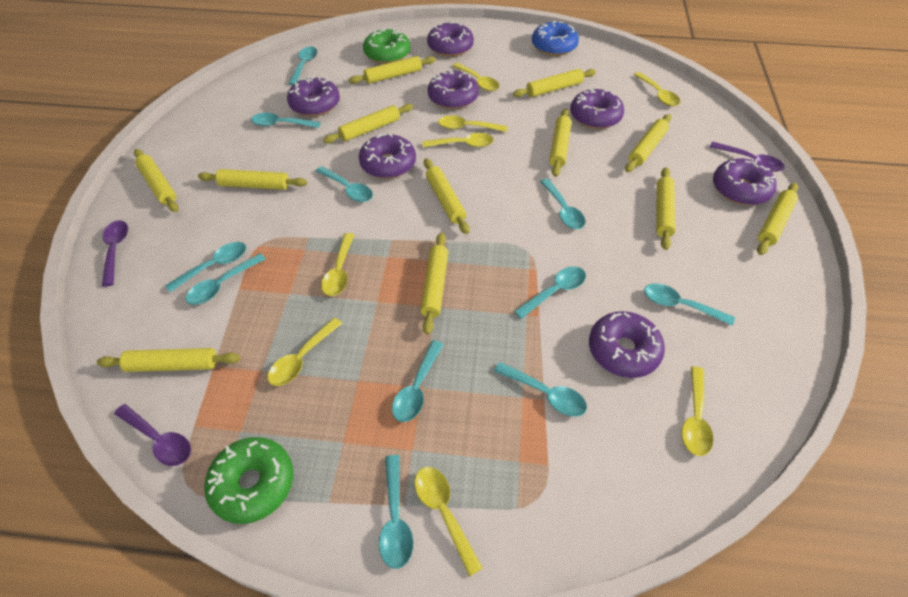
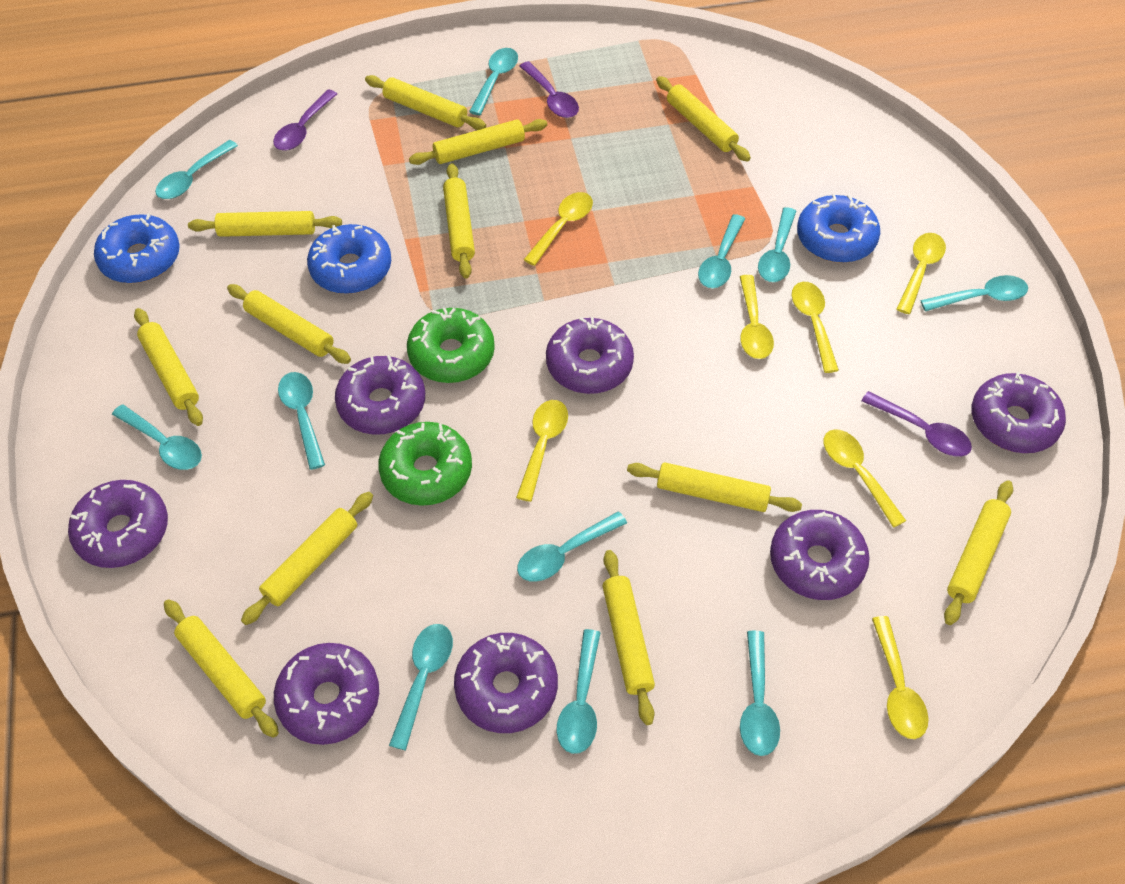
blue donut: 1 -> 3
yellow spoon: 8 -> 7

